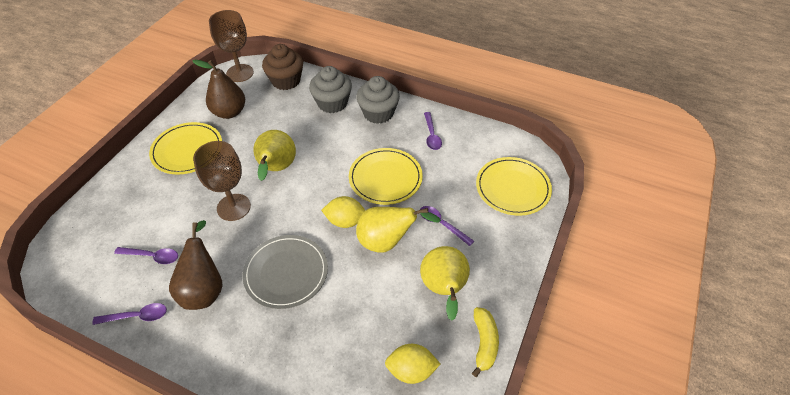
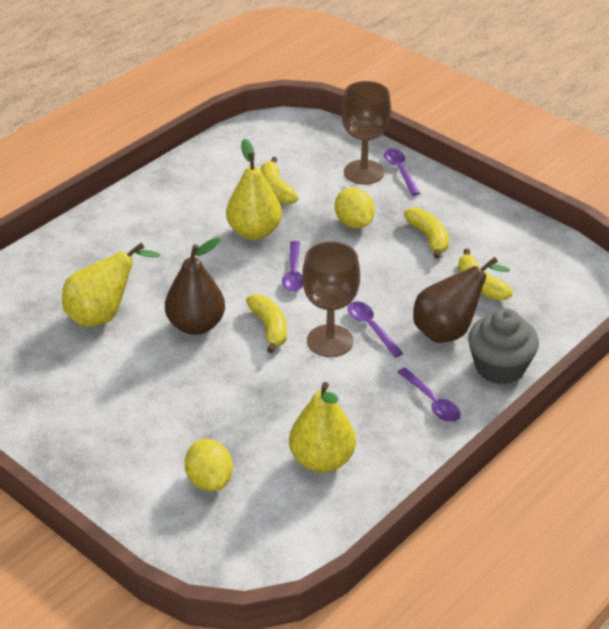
brown cupcake: 1 -> 0
grey cupcake: 2 -> 1
grey plate: 1 -> 0
yellow banana: 1 -> 4
yellow plate: 3 -> 0

